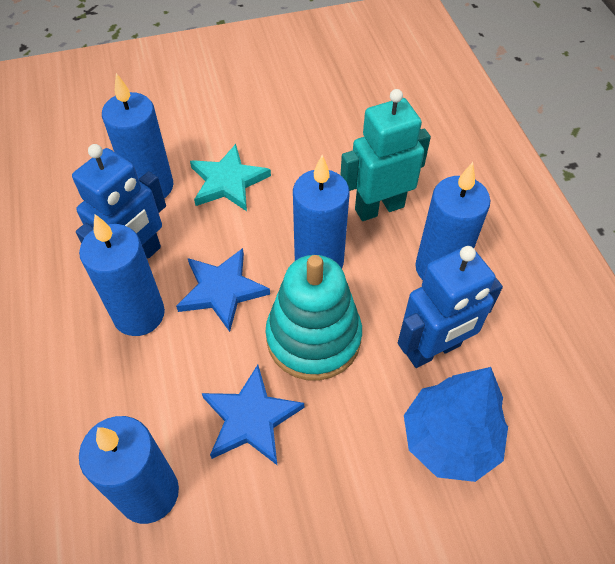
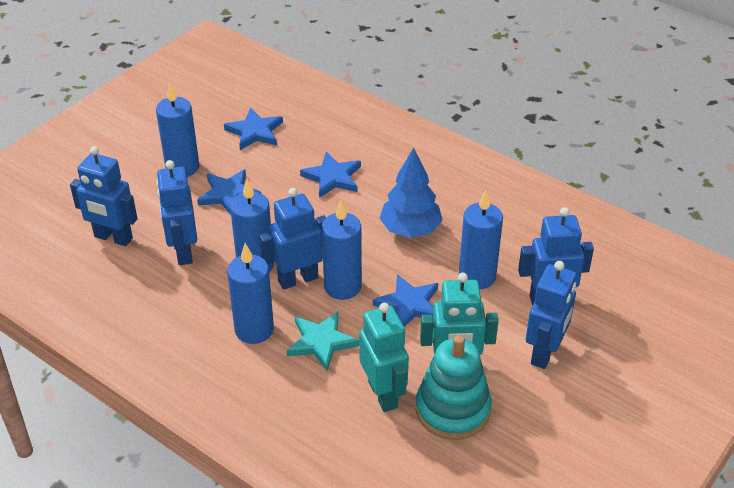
blue robot: 2 -> 5
blue star: 2 -> 4
turquoise robot: 1 -> 2

